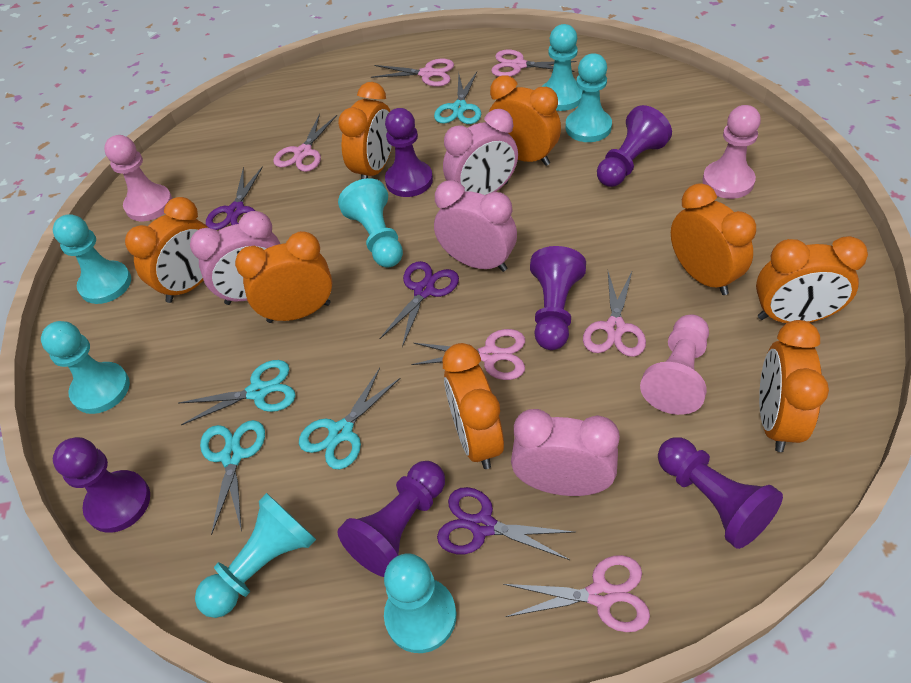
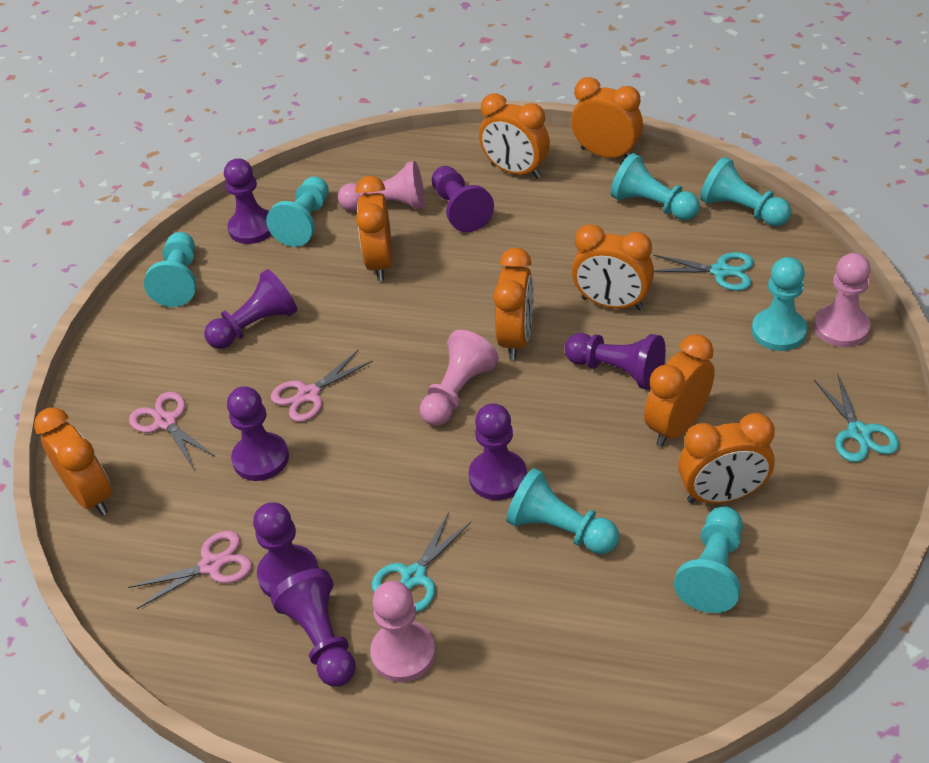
pink clock: 4 -> 0
pink pawn: 3 -> 4
pink scissors: 6 -> 3
purple pawn: 6 -> 8
purple scissors: 3 -> 0
turquoise scissors: 4 -> 3

